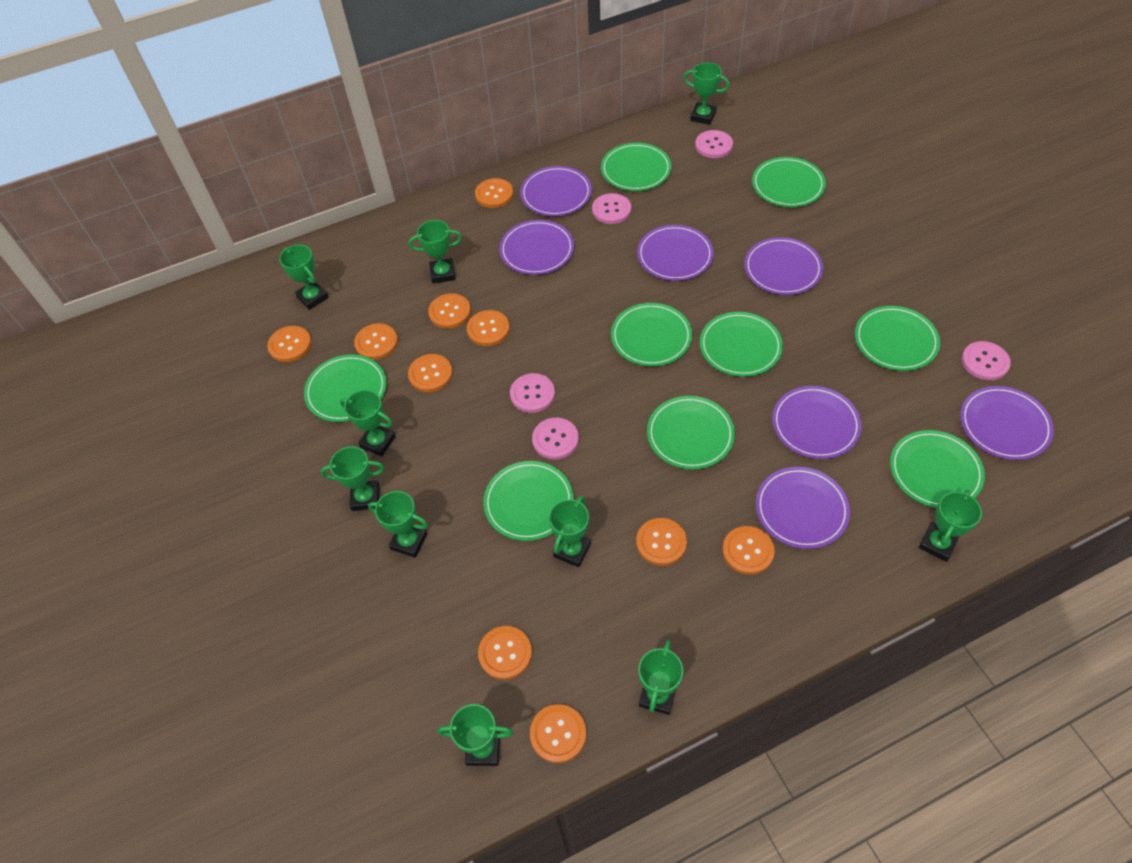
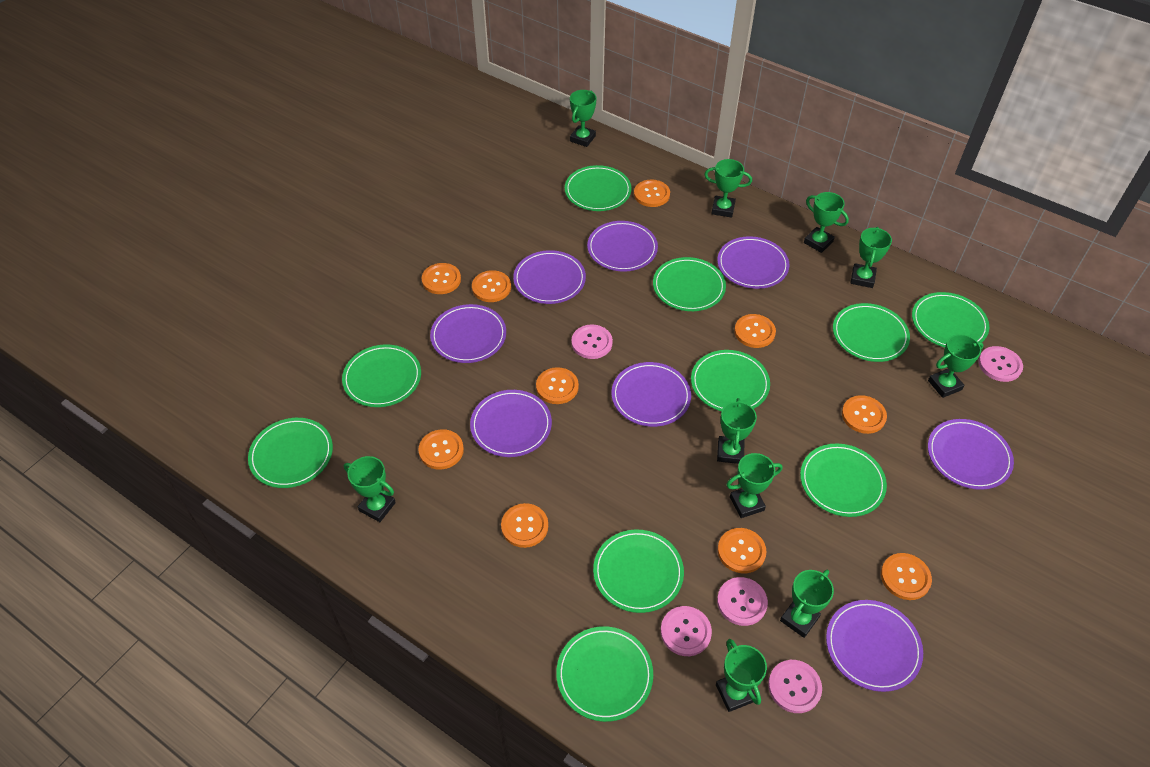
green plate: 9 -> 10
purple plate: 7 -> 8

